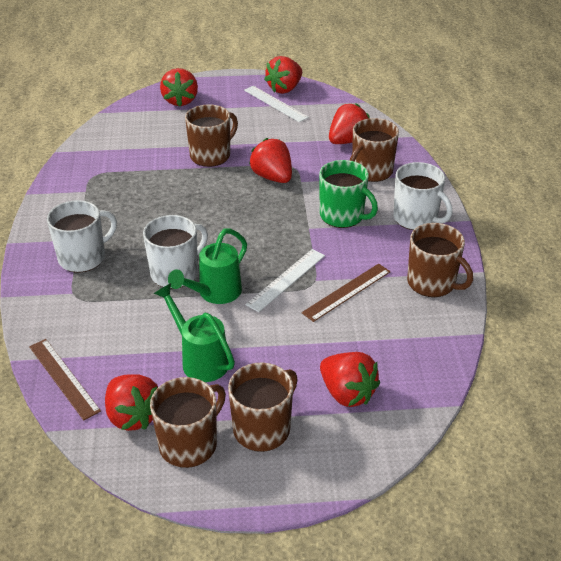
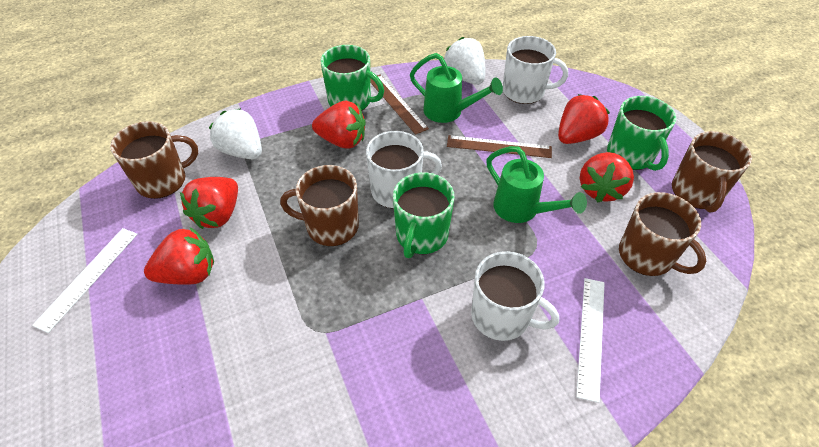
brown mug: 5 -> 4
green mug: 1 -> 3
red strawberry: 6 -> 5
white strawberry: 0 -> 2

